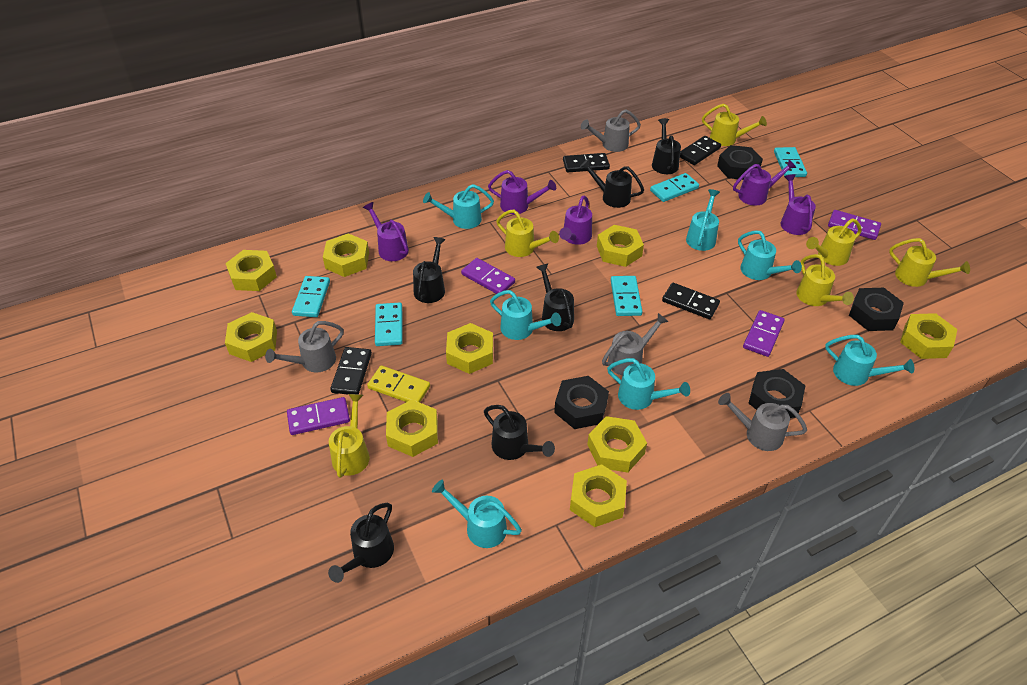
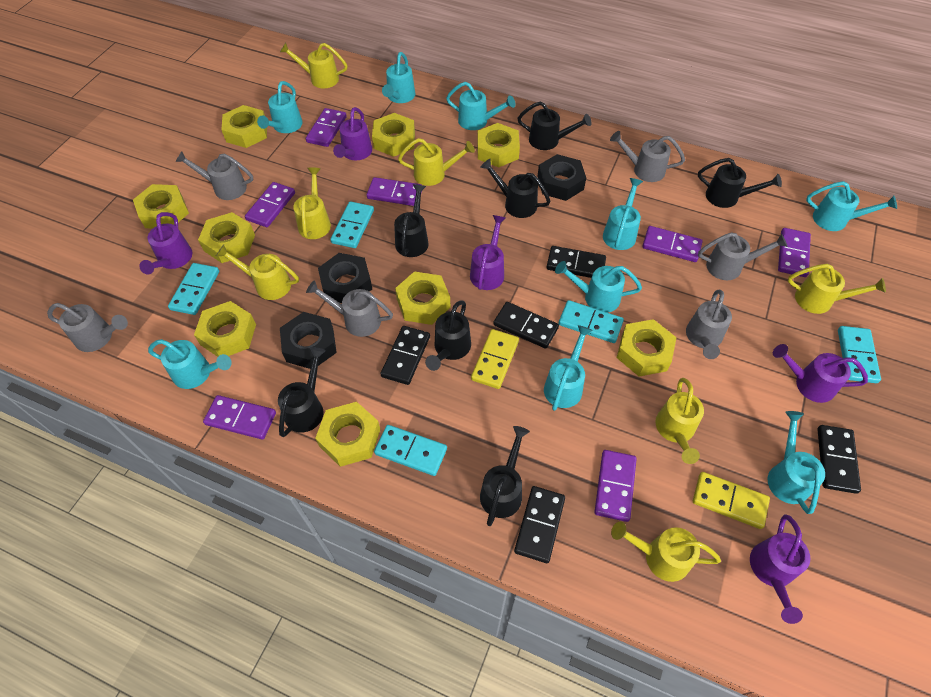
black domino: 4 -> 5
black nut: 4 -> 3
black watering can: 6 -> 7
grey watering can: 4 -> 6
purple domino: 4 -> 7
turquoise watering can: 7 -> 9
yellow domino: 1 -> 2
yellow watering can: 6 -> 7

